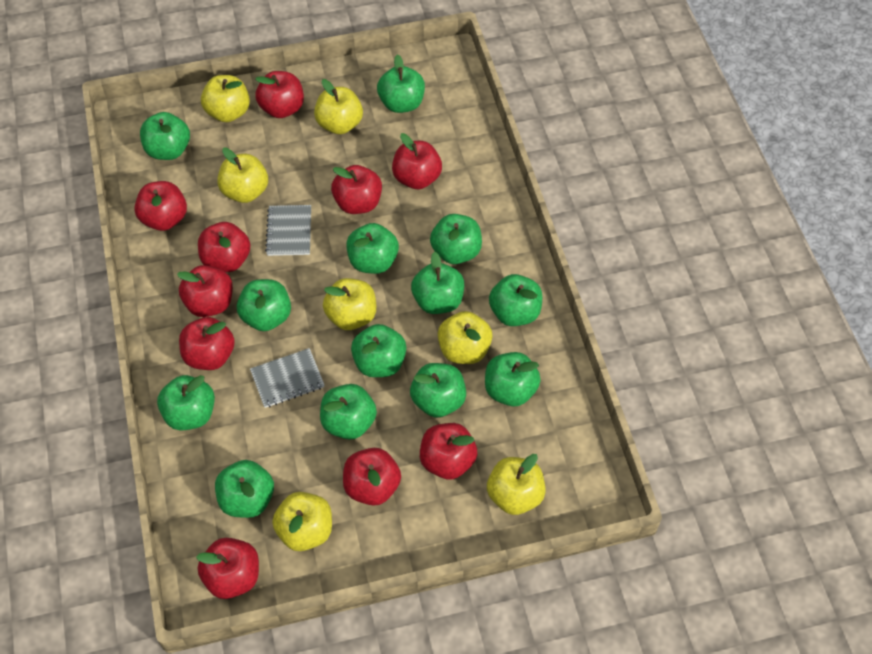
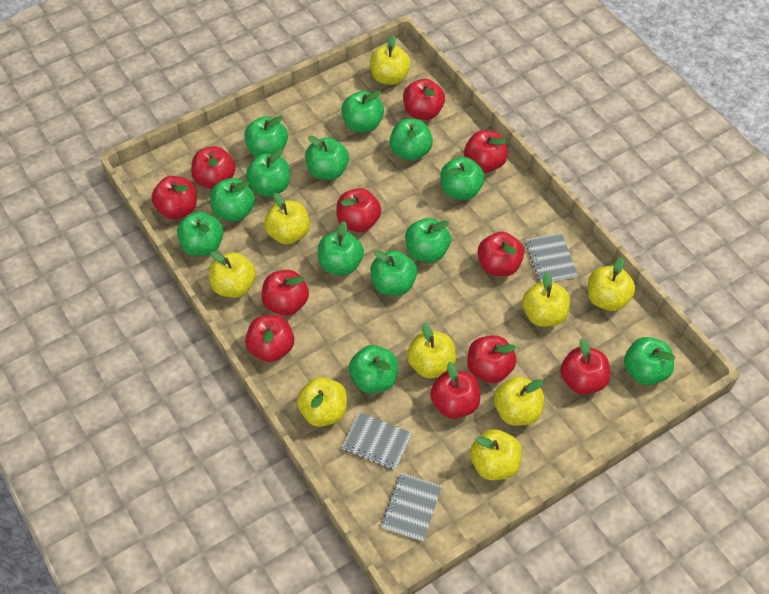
grey notebook: 2 -> 3
red apple: 10 -> 11
yellow apple: 7 -> 9

